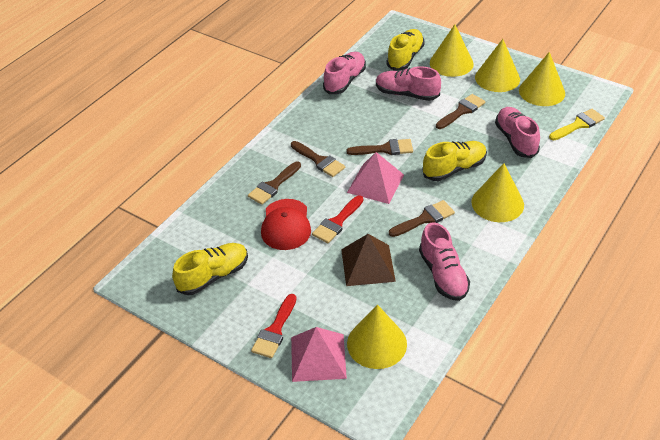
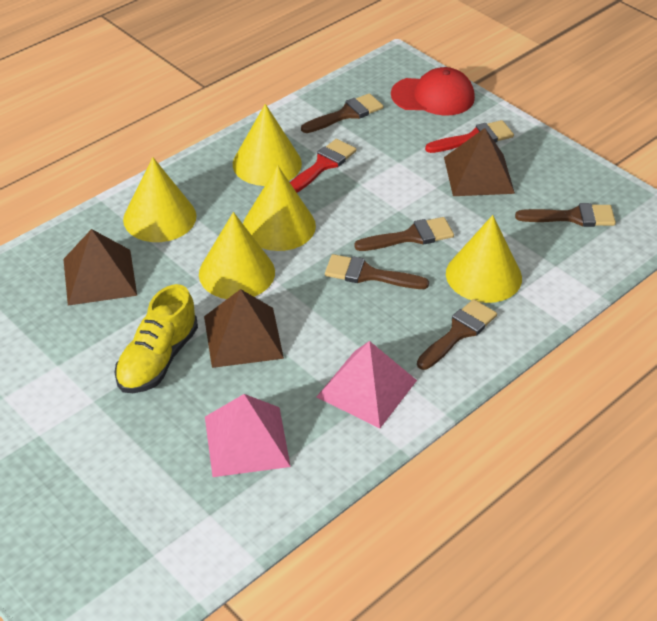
brown pyramid: 1 -> 3
pink shoe: 4 -> 0
yellow brush: 1 -> 0
yellow shoe: 3 -> 1

